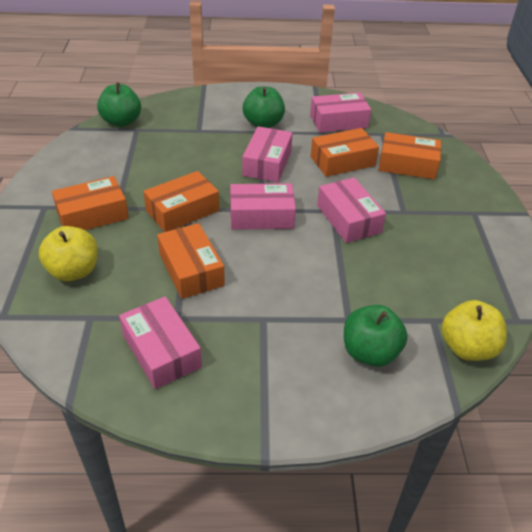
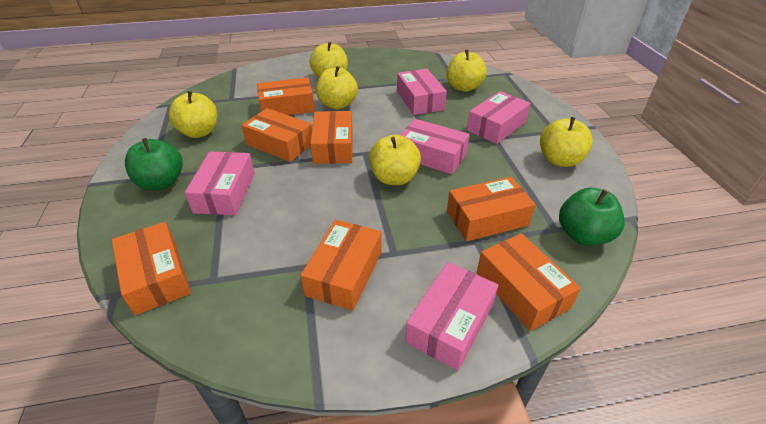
green apple: 3 -> 2
orange box: 5 -> 7
yellow apple: 2 -> 6

